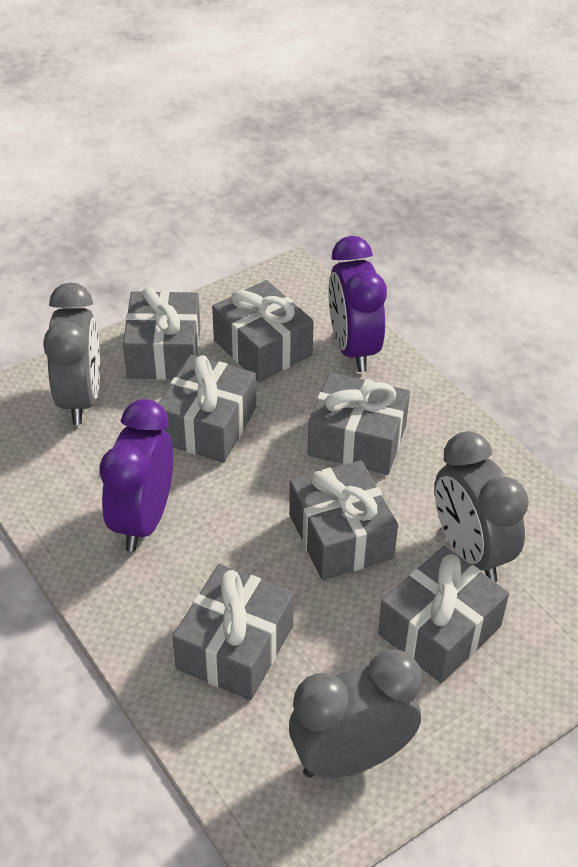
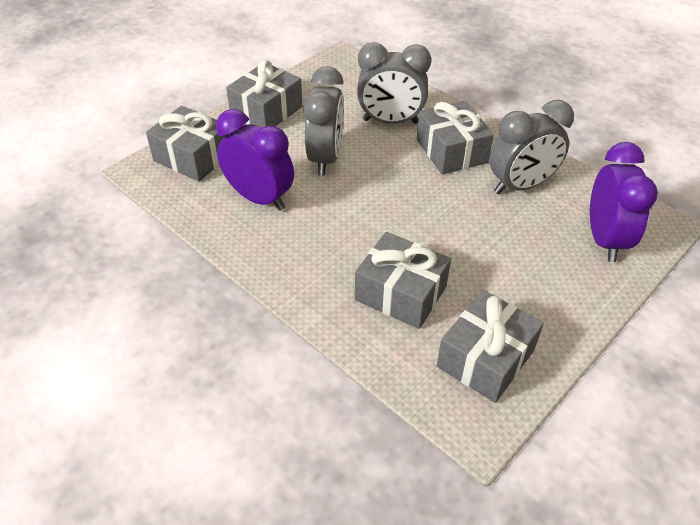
grey gift: 7 -> 5

